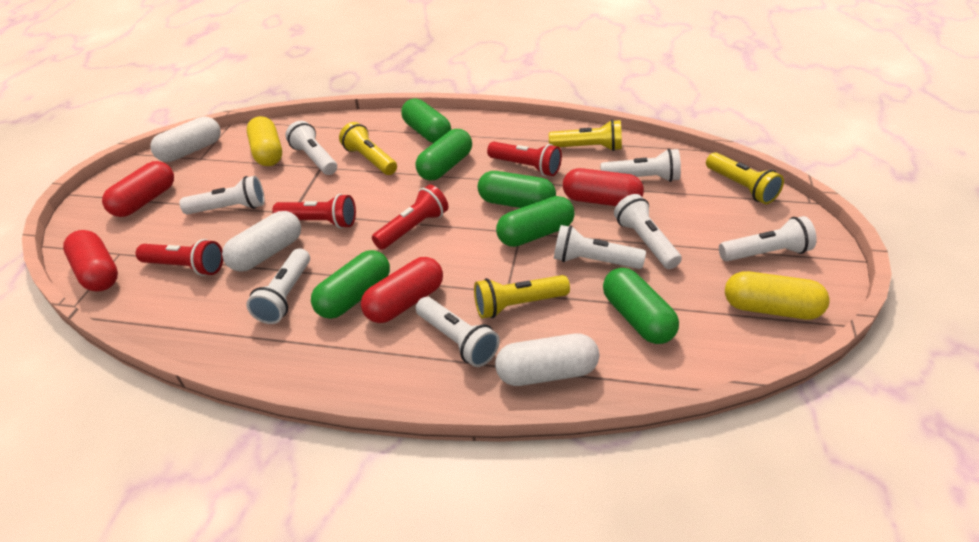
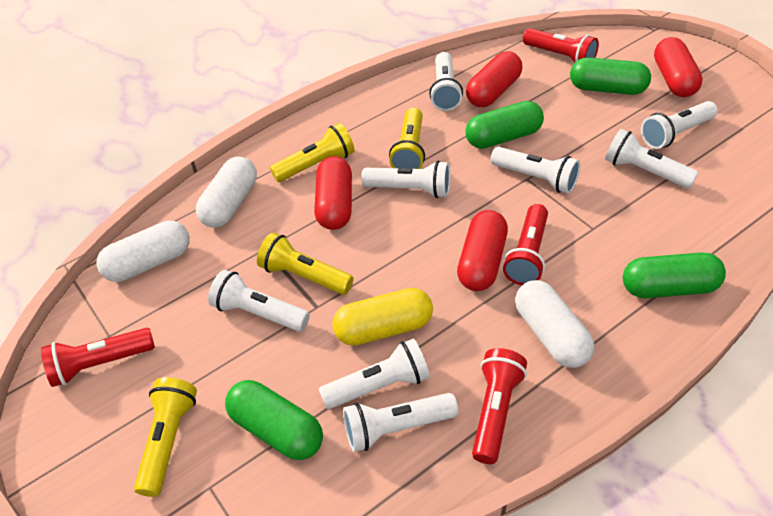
green capsule: 6 -> 4
yellow capsule: 2 -> 1

